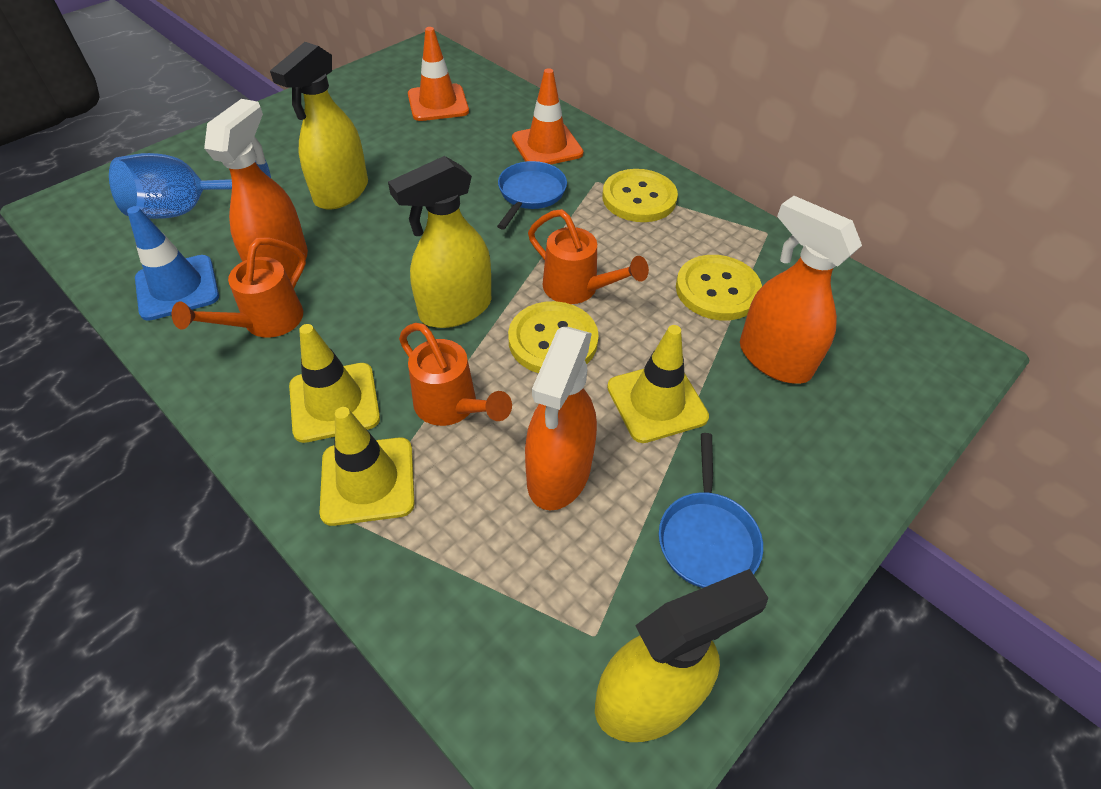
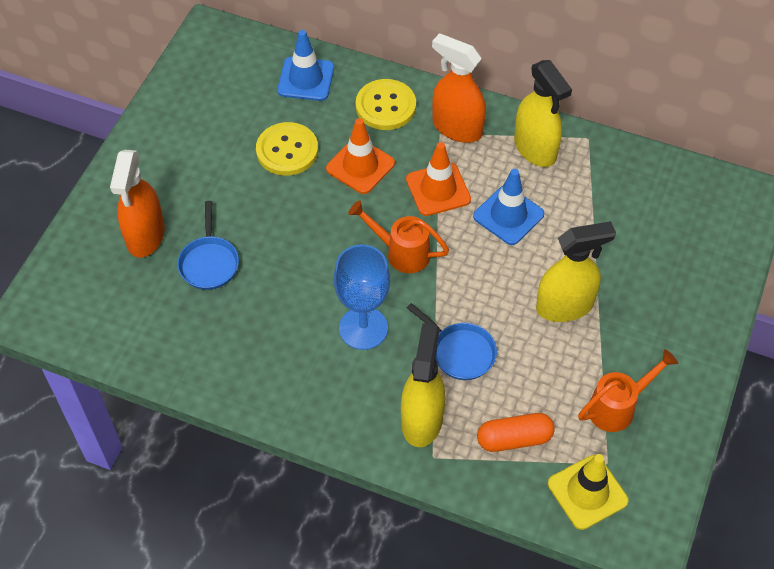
blue traffic cone: 1 -> 2
orange capsule: 0 -> 1
orange spray bottle: 3 -> 2
orange watering can: 3 -> 2
yellow button: 3 -> 2
yellow traffic cone: 3 -> 1

